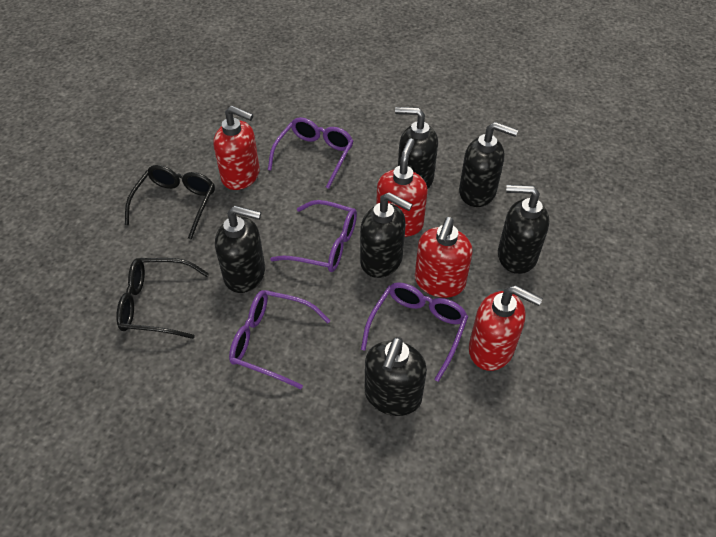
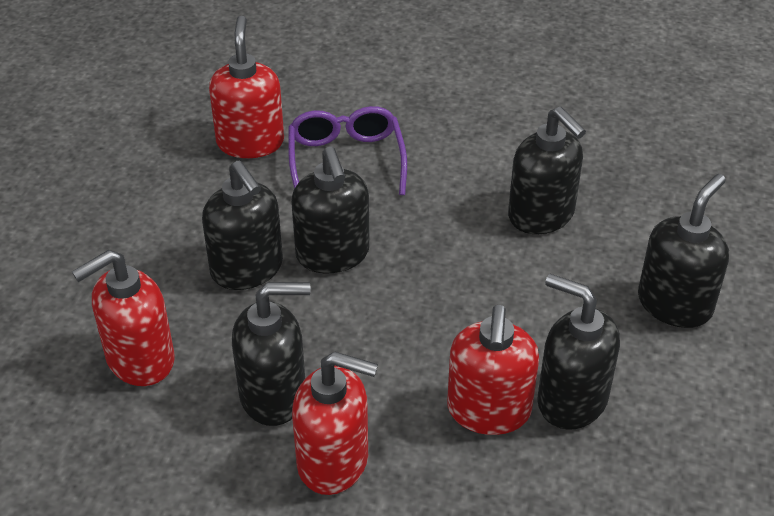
black glasses: 2 -> 0
purple glasses: 4 -> 1

